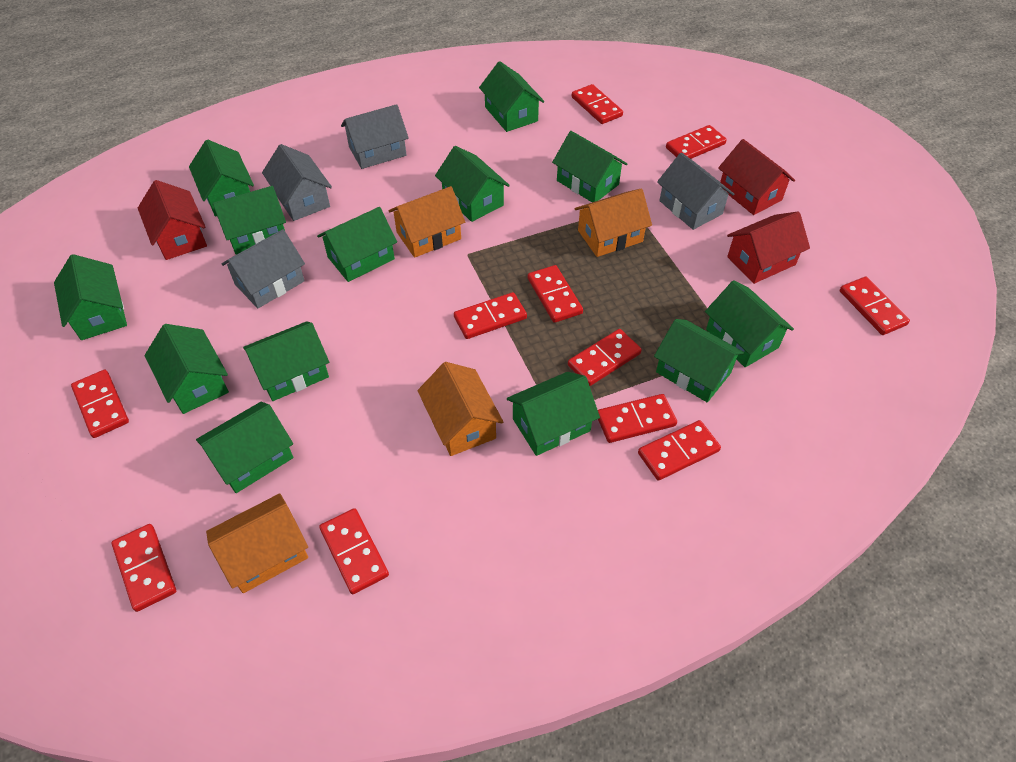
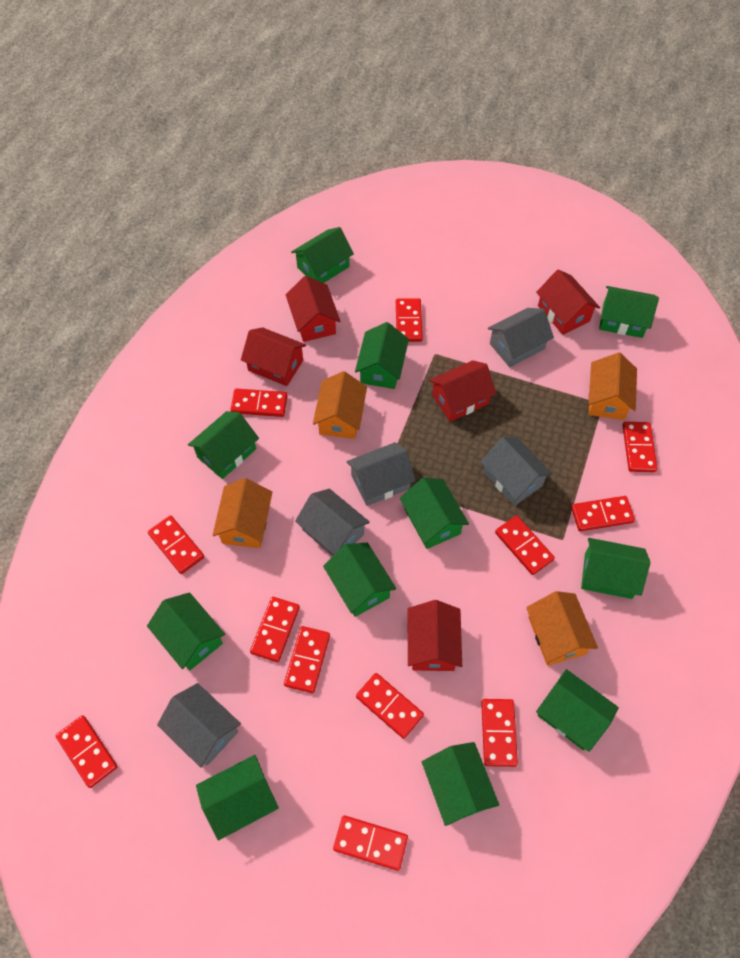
green house: 13 -> 11
grey house: 4 -> 5
red domino: 11 -> 12
red house: 3 -> 5

